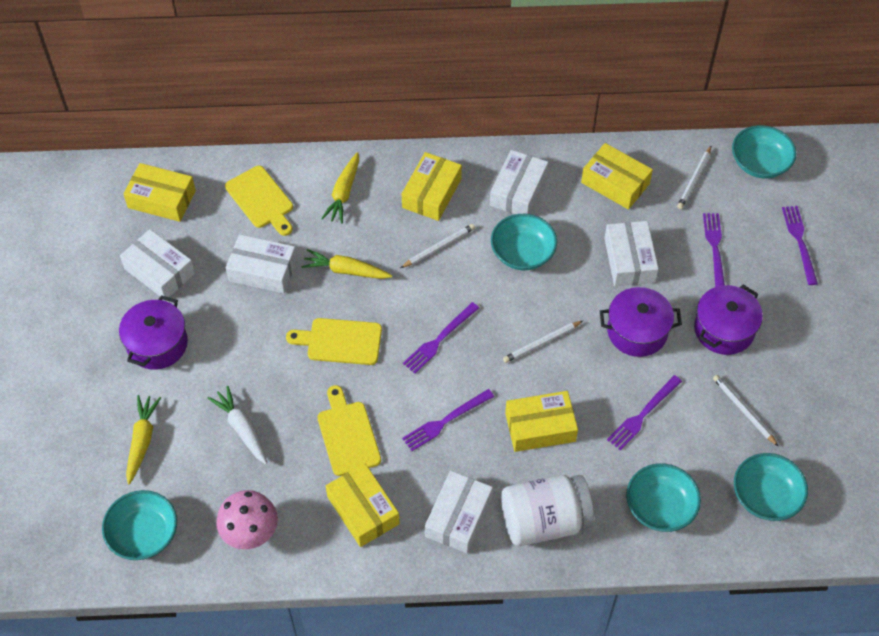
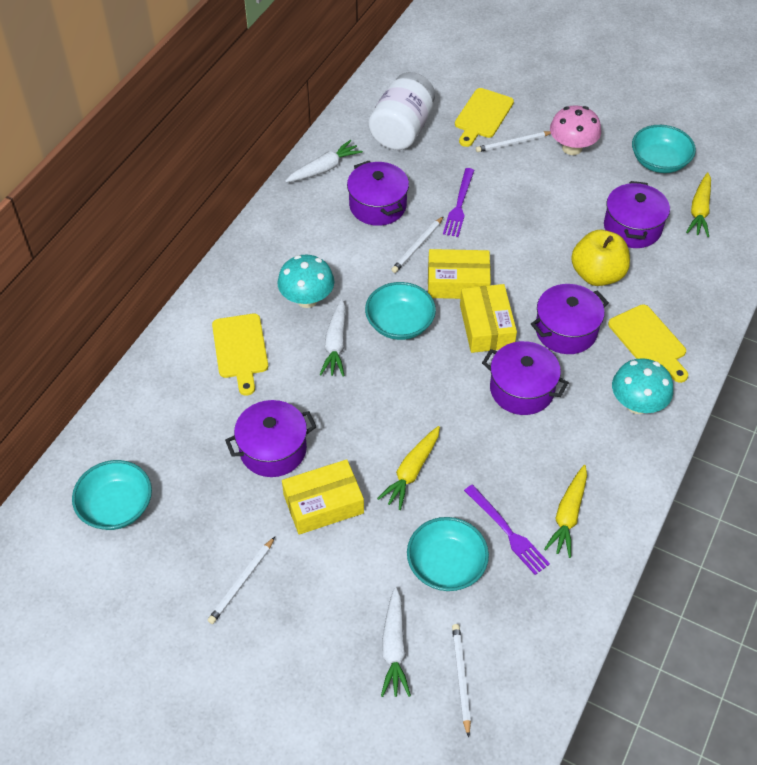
purple fork: 5 -> 2
purple pot: 3 -> 5
turquoise bowl: 5 -> 4
turquoise mushroom: 0 -> 2
white box: 5 -> 0
white carrot: 1 -> 3
yellow apple: 0 -> 1
yellow box: 5 -> 3

